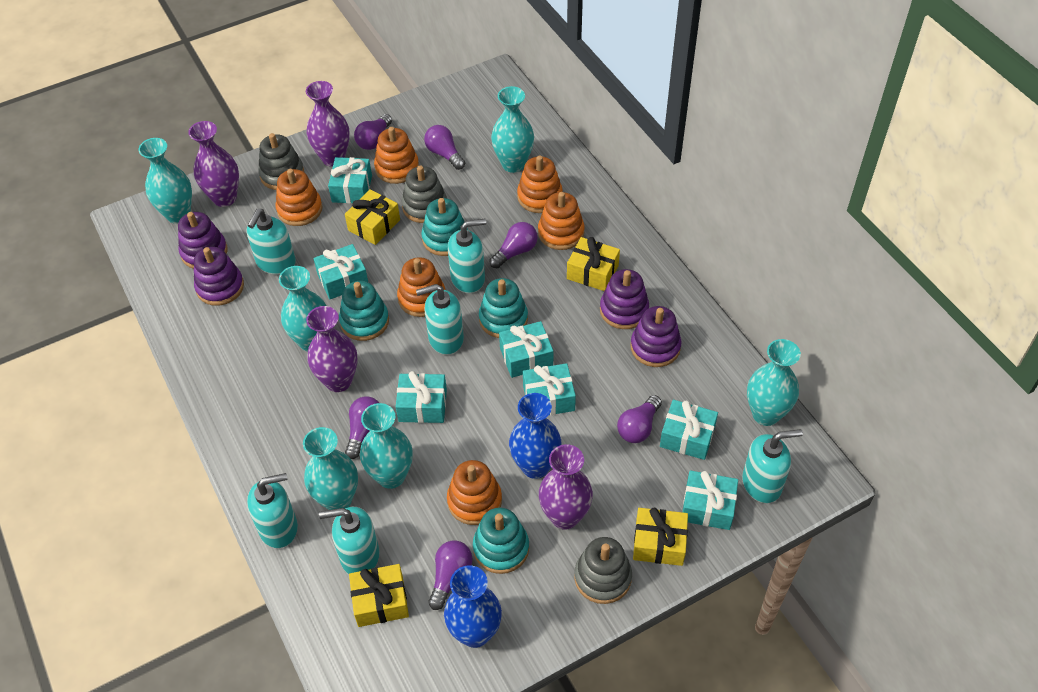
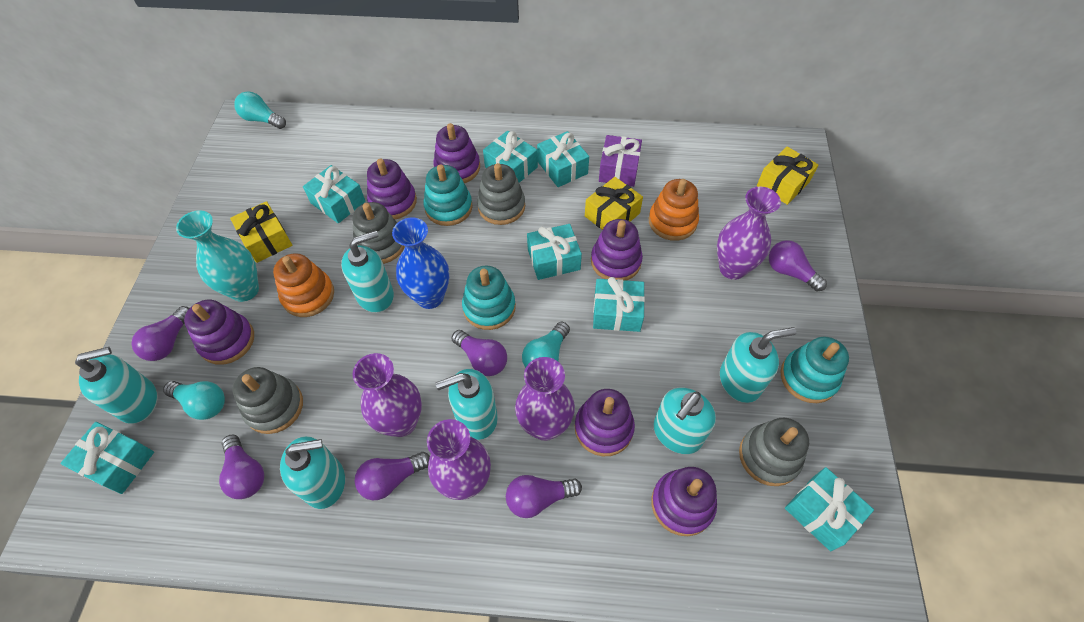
blue vase: 2 -> 1
grey stacking toy: 3 -> 4
orange stacking toy: 6 -> 2
purple gift: 0 -> 1
purple stacking toy: 4 -> 6
turquoise light bulb: 0 -> 3
turquoise stacking toy: 4 -> 3
turquoise vase: 6 -> 1
yellow gift: 4 -> 3

